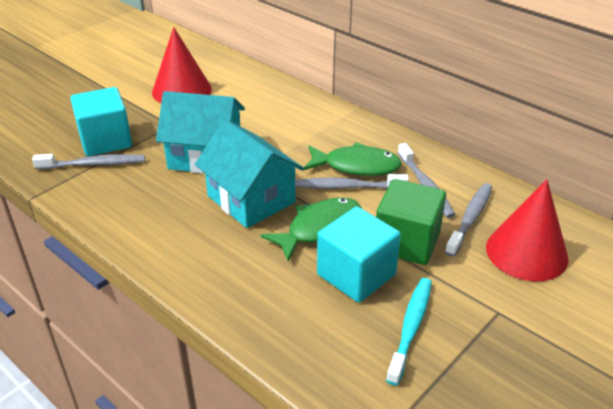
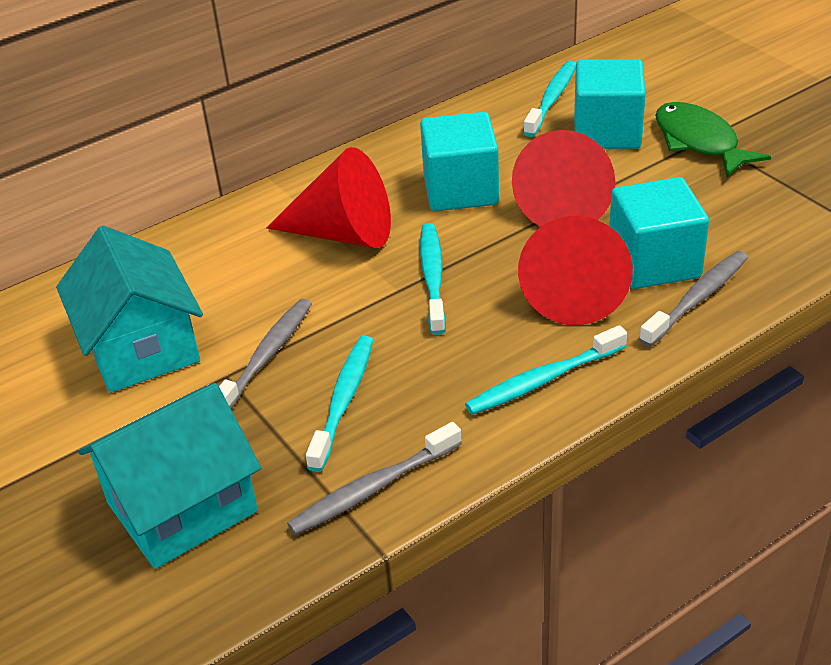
green cube: 1 -> 0
green fish: 2 -> 1
grey toothbrush: 4 -> 3
red cone: 2 -> 3
turquoise cube: 2 -> 3
turquoise toothbrush: 1 -> 4

